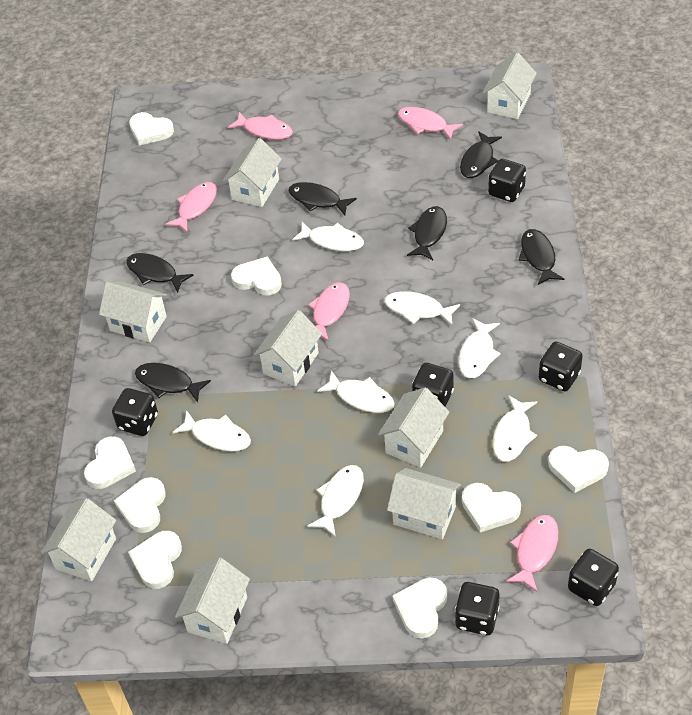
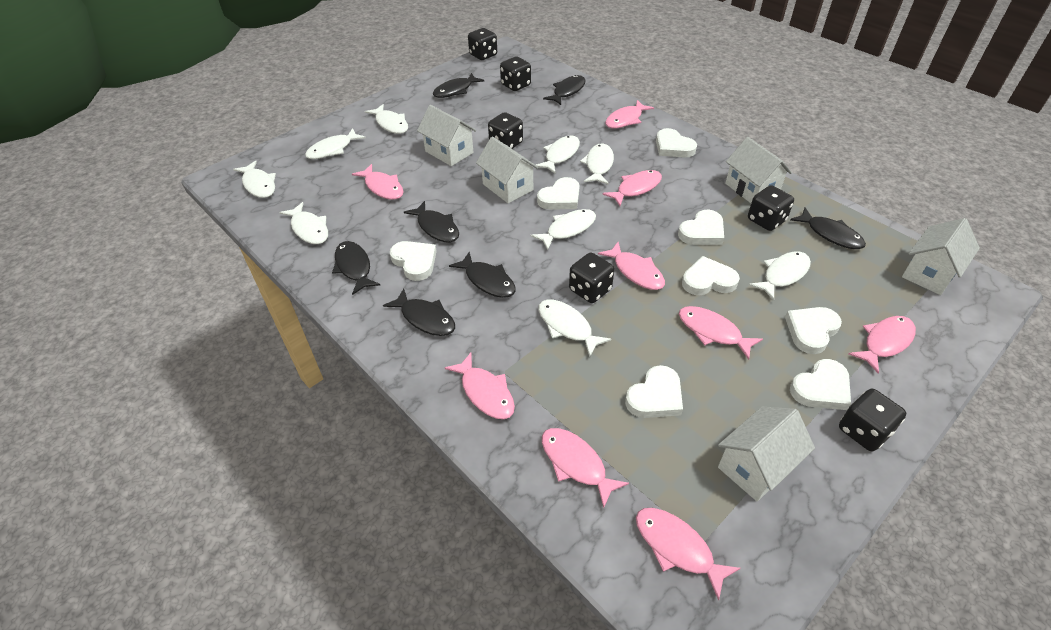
black fish: 6 -> 7
pink fish: 5 -> 9
white fish: 7 -> 9
white house: 8 -> 5

